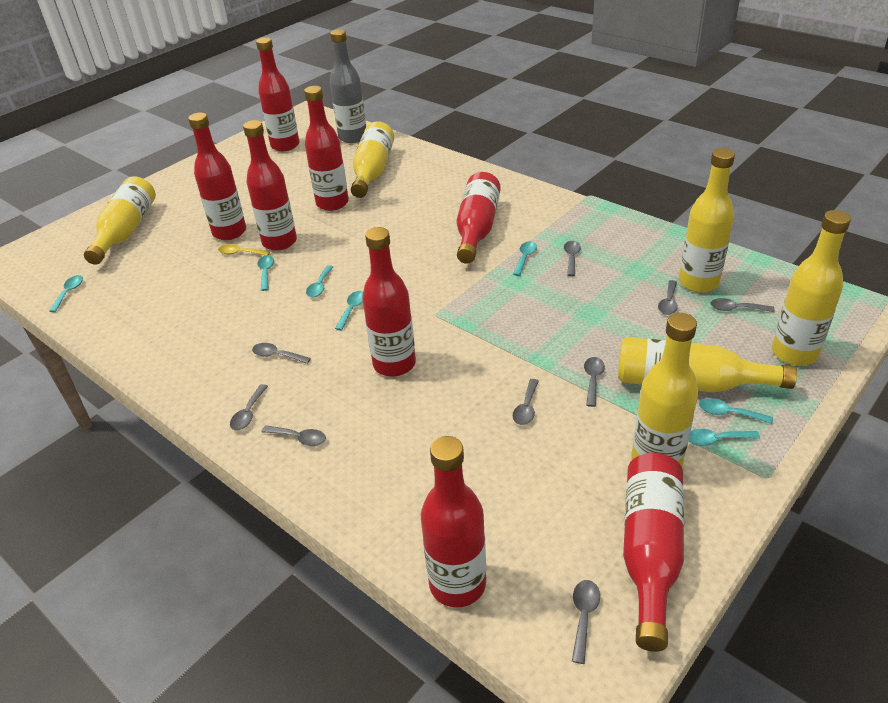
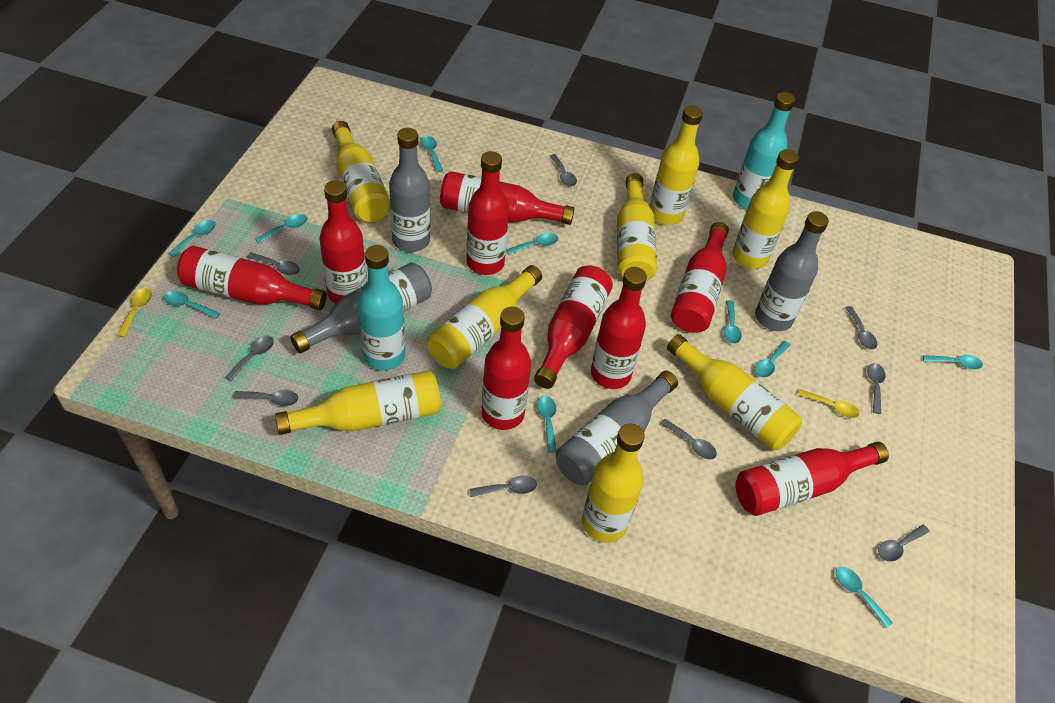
grey bottle: 1 -> 4
red bottle: 8 -> 9
turquoise bottle: 0 -> 2
turquoise spoon: 7 -> 10
yellow bottle: 6 -> 8
yellow spoon: 1 -> 2

